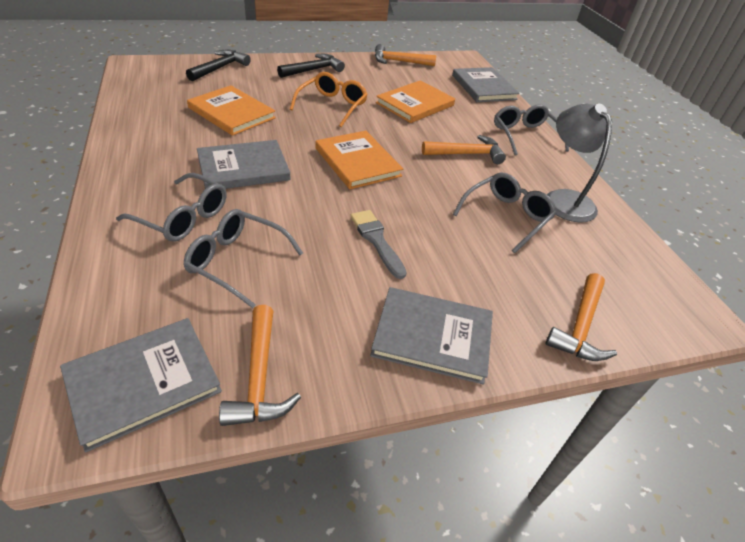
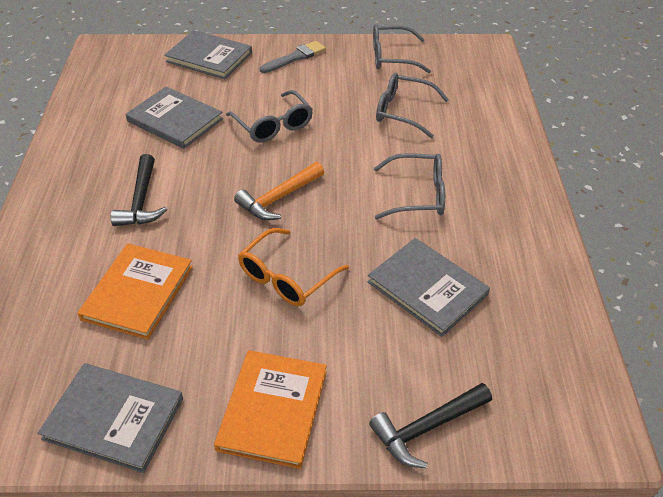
grey lamp: 1 -> 0
orange book: 3 -> 2
orange hammer: 4 -> 1

